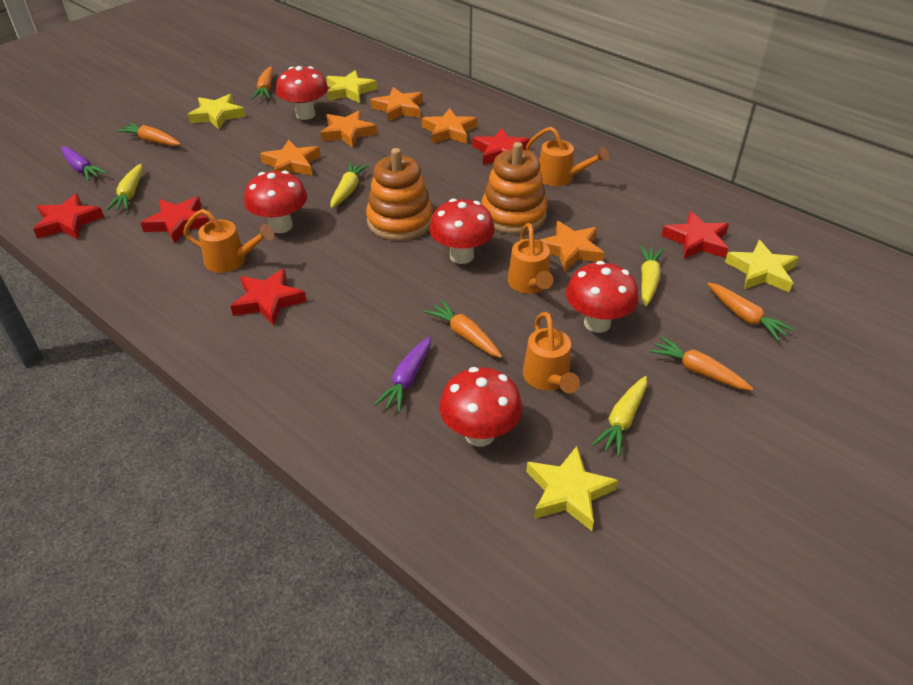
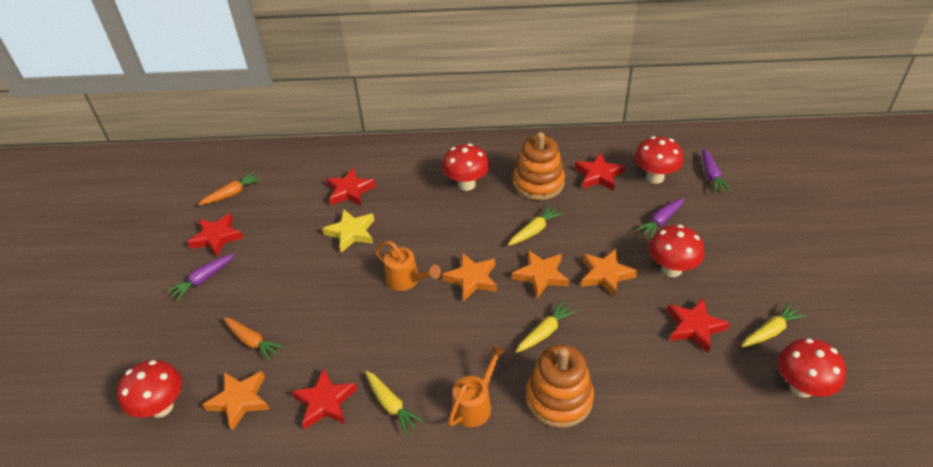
orange carrot: 5 -> 2
orange star: 5 -> 4
orange watering can: 4 -> 2
purple carrot: 2 -> 3
yellow star: 4 -> 1

